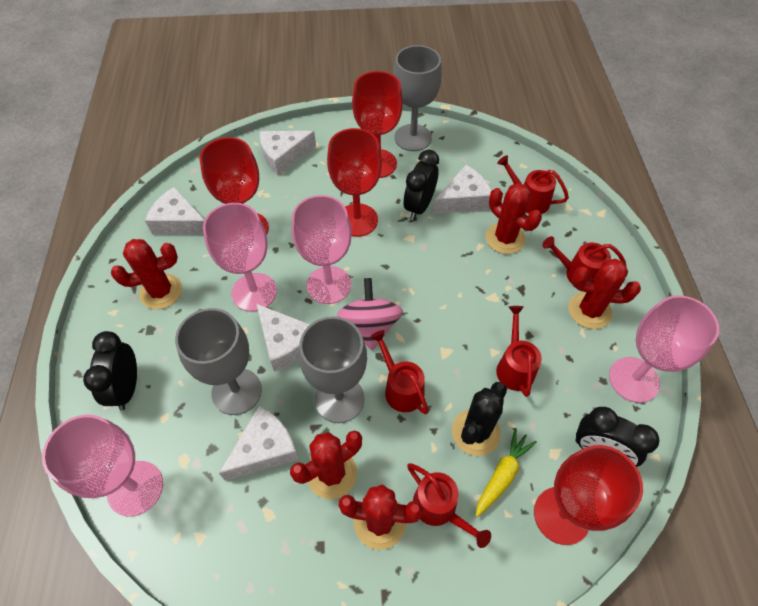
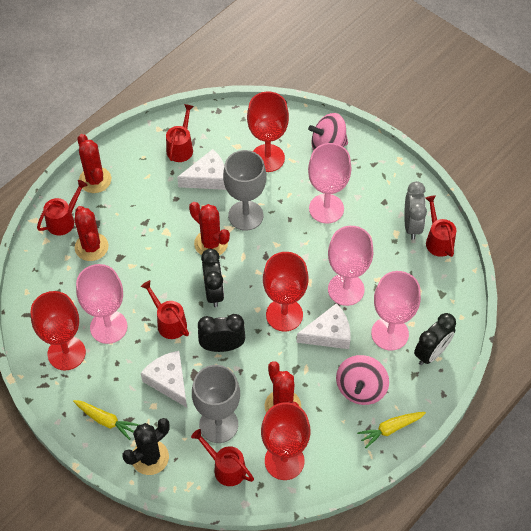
grey clock: 0 -> 1
grey goblet: 3 -> 2
pink spinning top: 1 -> 2
red cactus: 5 -> 4
white cheese: 5 -> 3
yellow carrot: 1 -> 2

